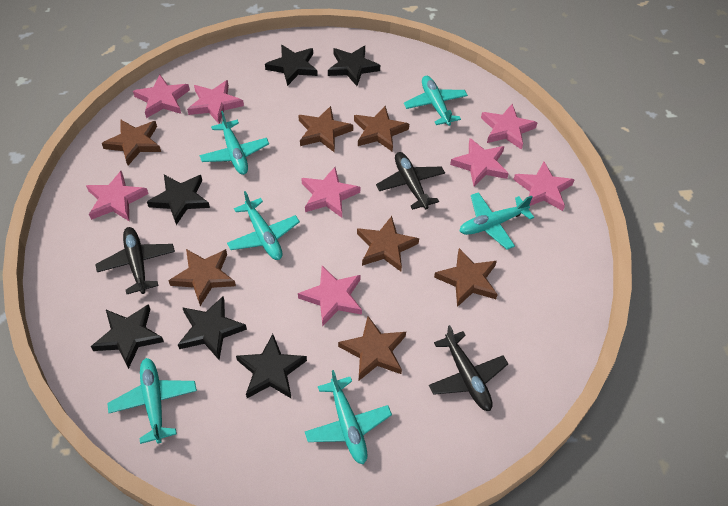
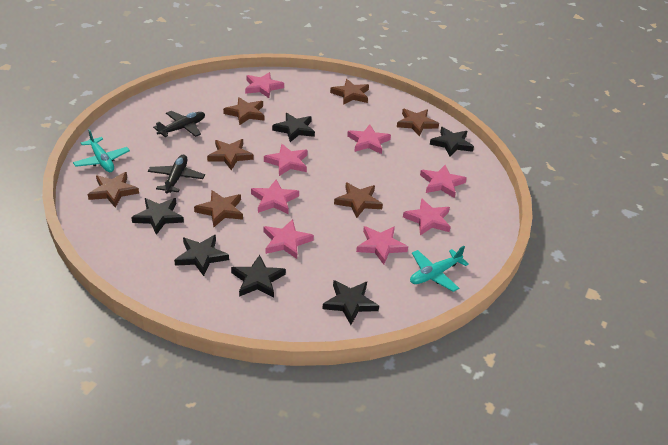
black plane: 3 -> 2
turquoise plane: 6 -> 2

